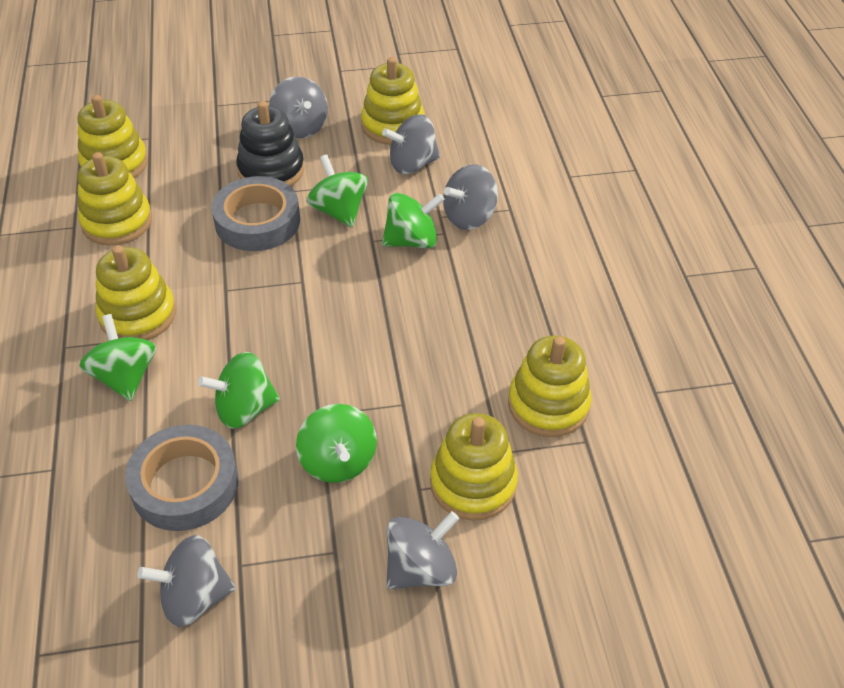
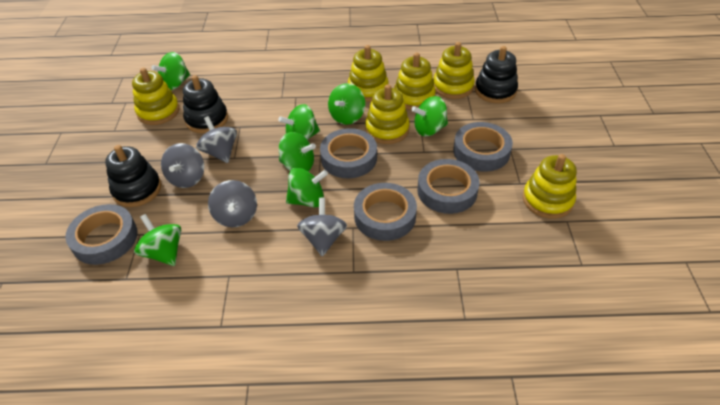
black stacking toy: 1 -> 3
green spinning top: 5 -> 7
grey spinning top: 5 -> 4
grey tape: 2 -> 5

